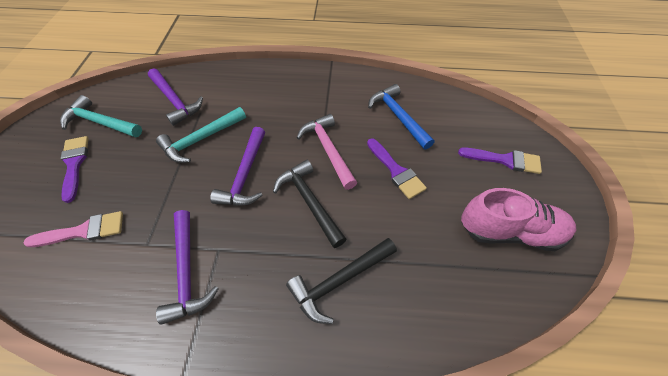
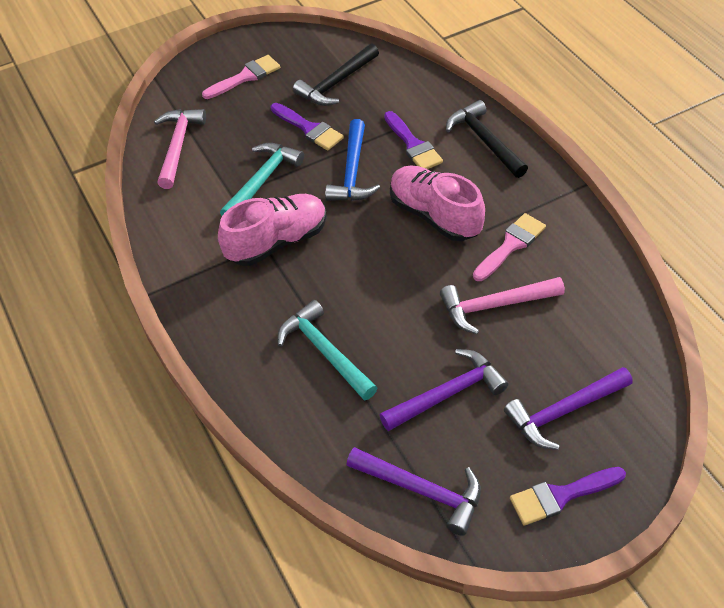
pink brush: 1 -> 2
pink hammer: 1 -> 2
pink shoe: 1 -> 2

